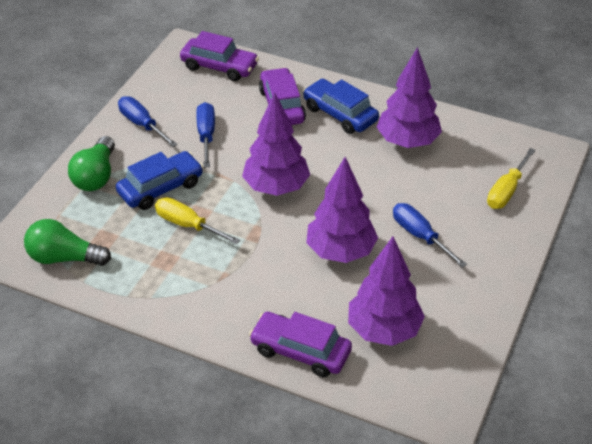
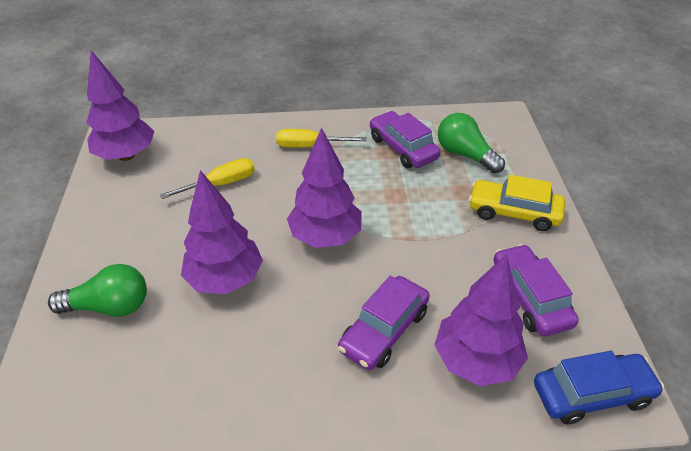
blue car: 2 -> 1
blue screwdriver: 3 -> 0
yellow car: 0 -> 1

